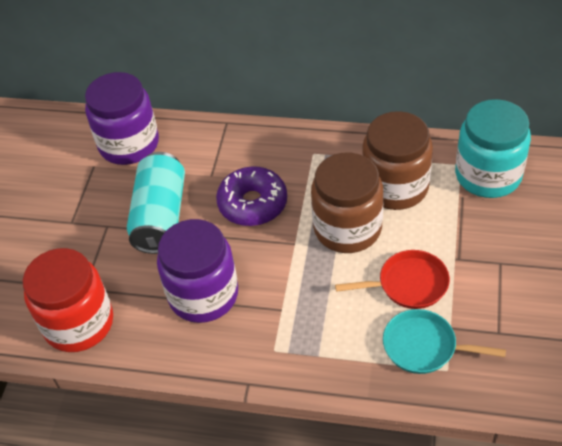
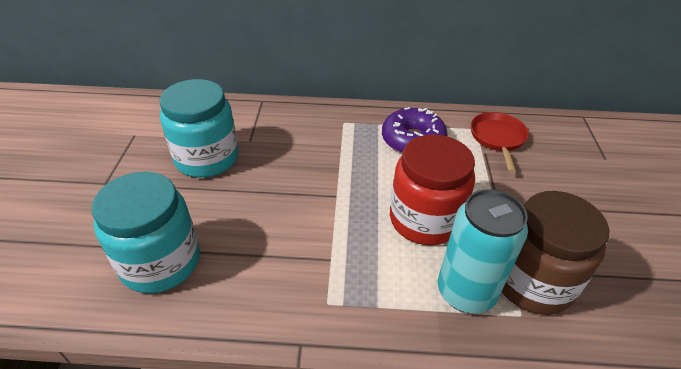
brown jar: 2 -> 1
purple jar: 2 -> 0
turquoise jar: 1 -> 2
turquoise pan: 1 -> 0

